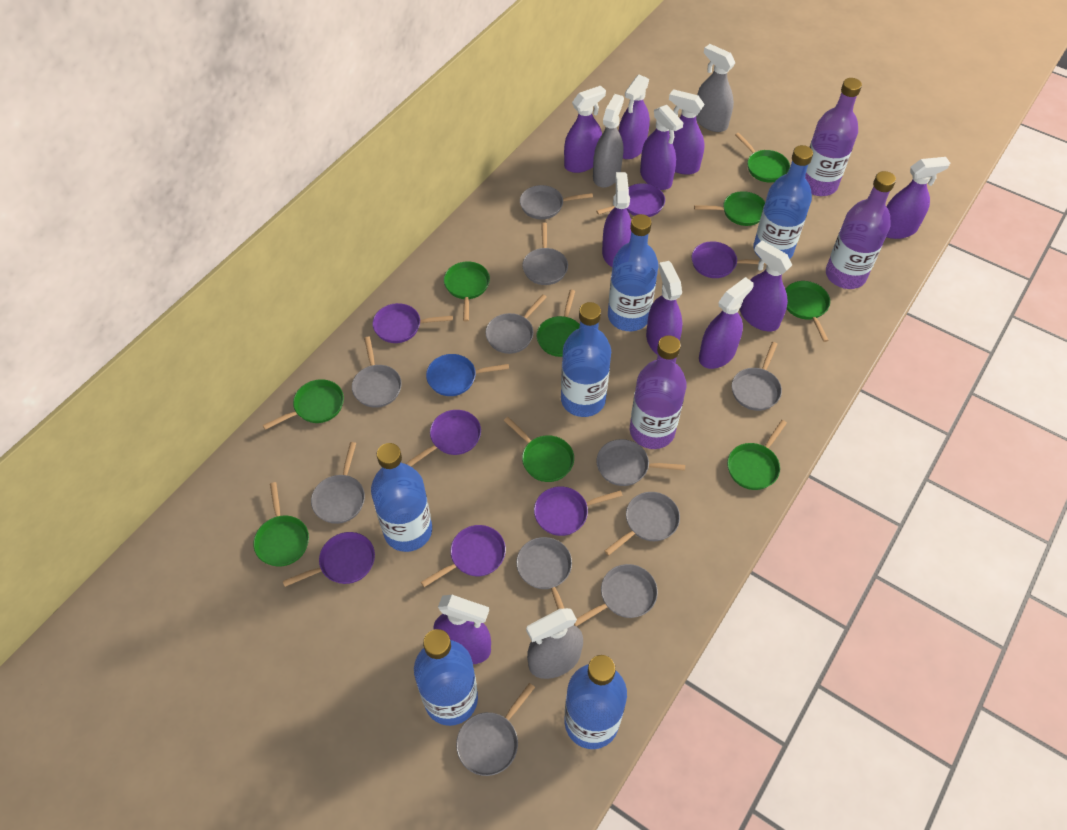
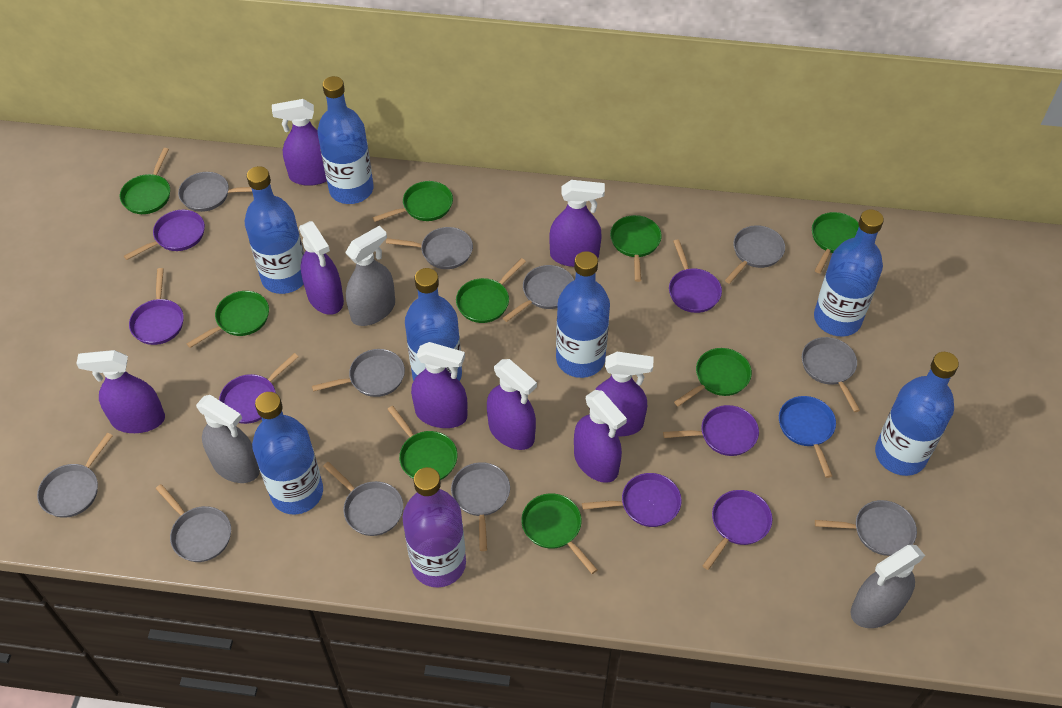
blue bottle: 6 -> 7
purple bottle: 3 -> 1
purple spray bottle: 10 -> 8

